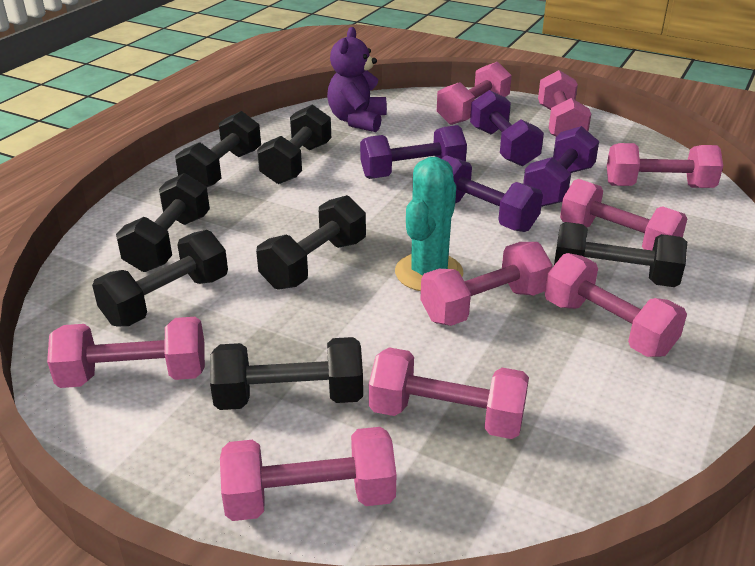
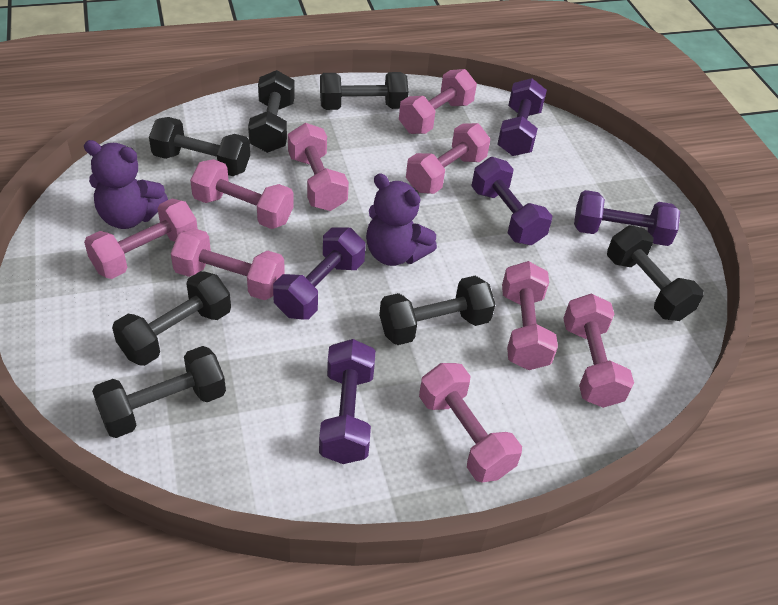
purple dumbbell: 4 -> 5
purple teddy bear: 1 -> 2
turquoise cactus: 1 -> 0

